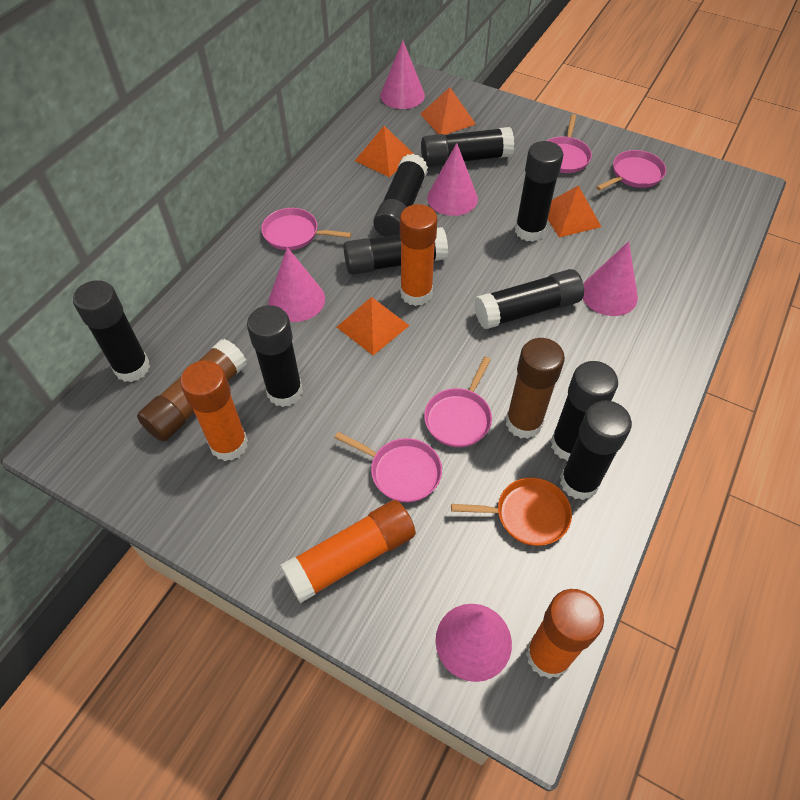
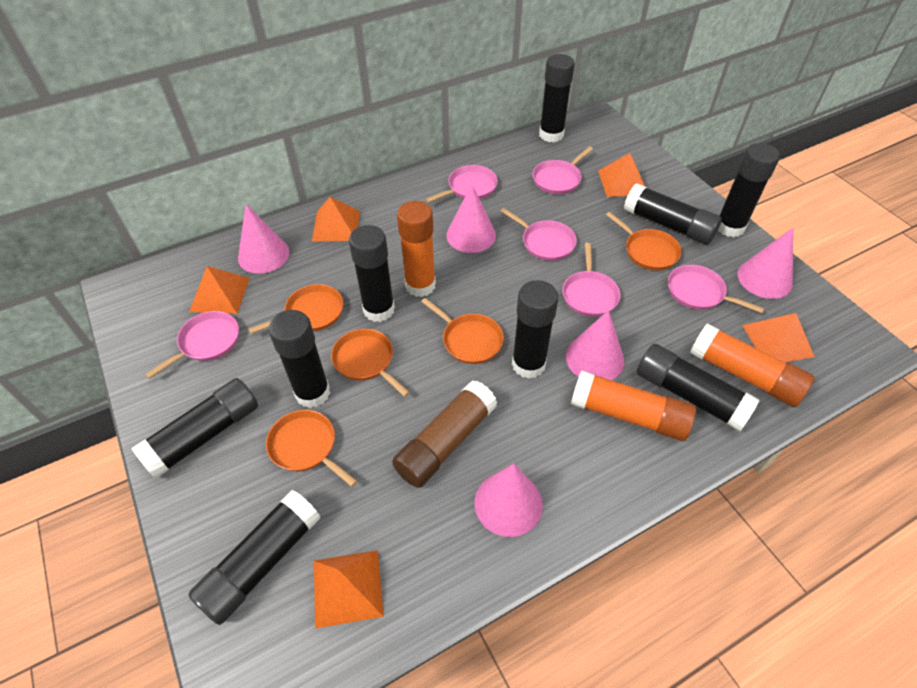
brown glue stick: 2 -> 1
orange glue stick: 4 -> 3
orange pan: 1 -> 5
orange pyramid: 4 -> 5
pink pan: 5 -> 6

